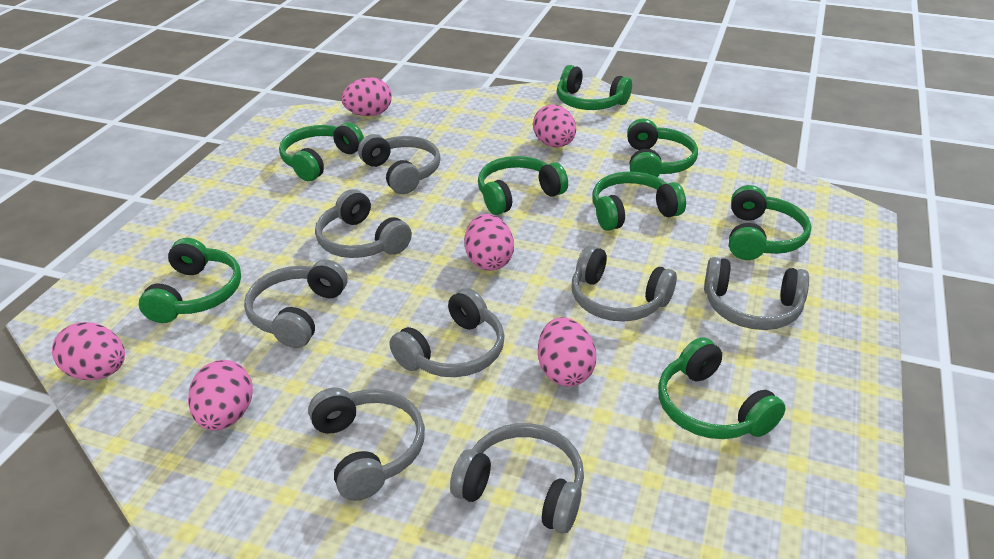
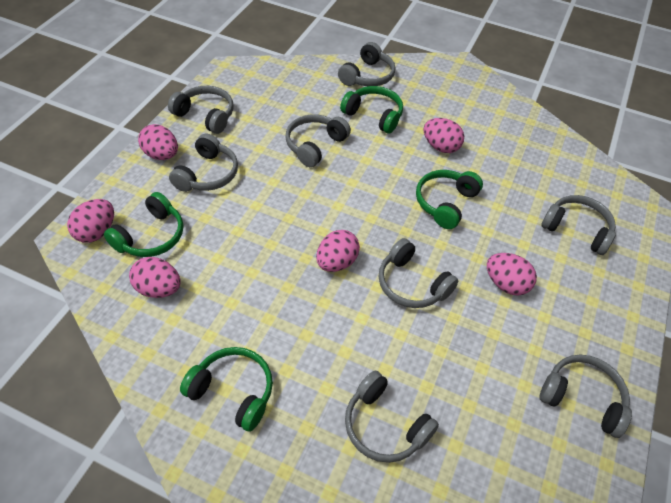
green headphones: 8 -> 4

